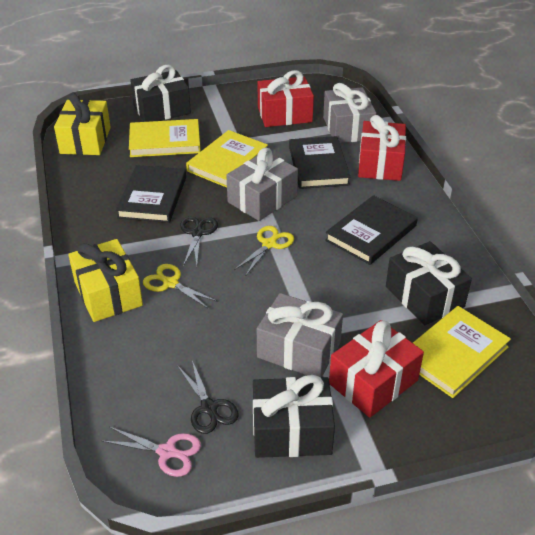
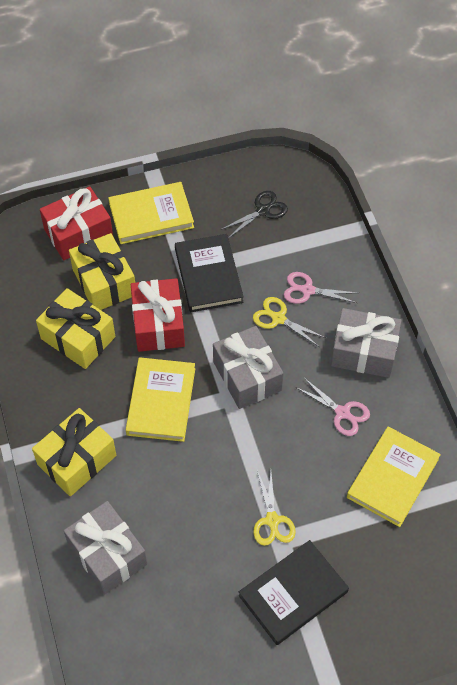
black book: 3 -> 2
black gift: 3 -> 0
black scissors: 2 -> 1
pink scissors: 1 -> 2
red gift: 3 -> 2
yellow gift: 2 -> 3

